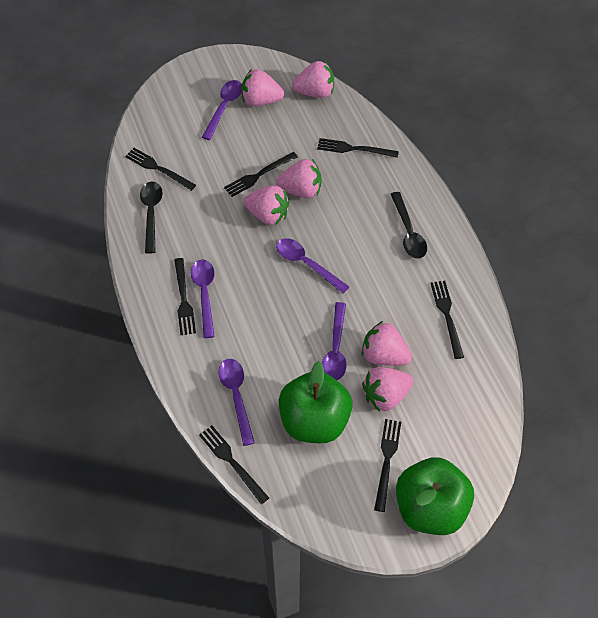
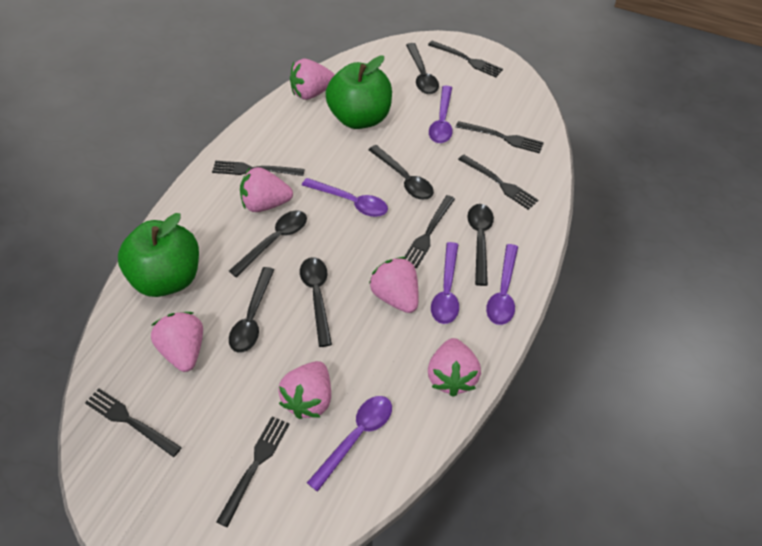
black spoon: 2 -> 6

